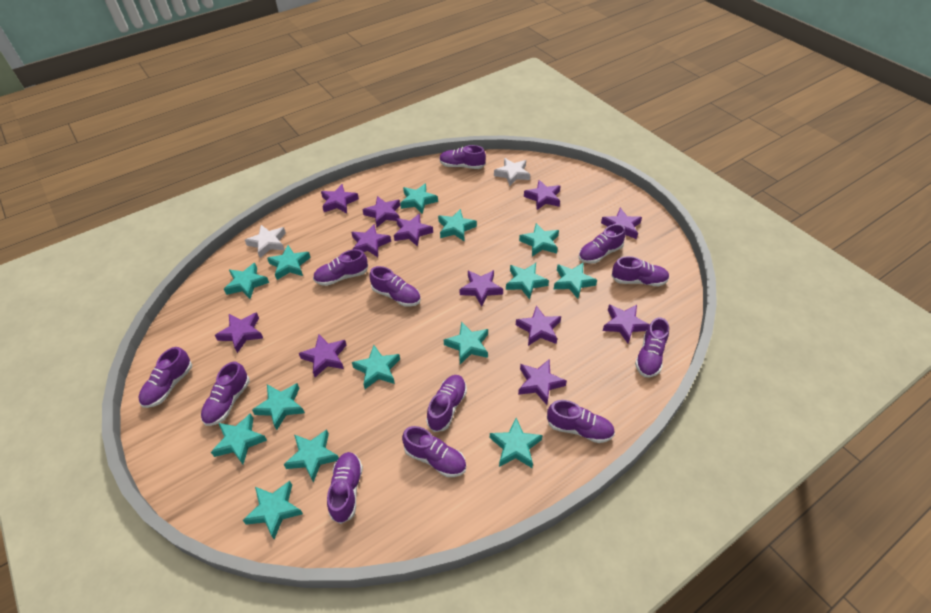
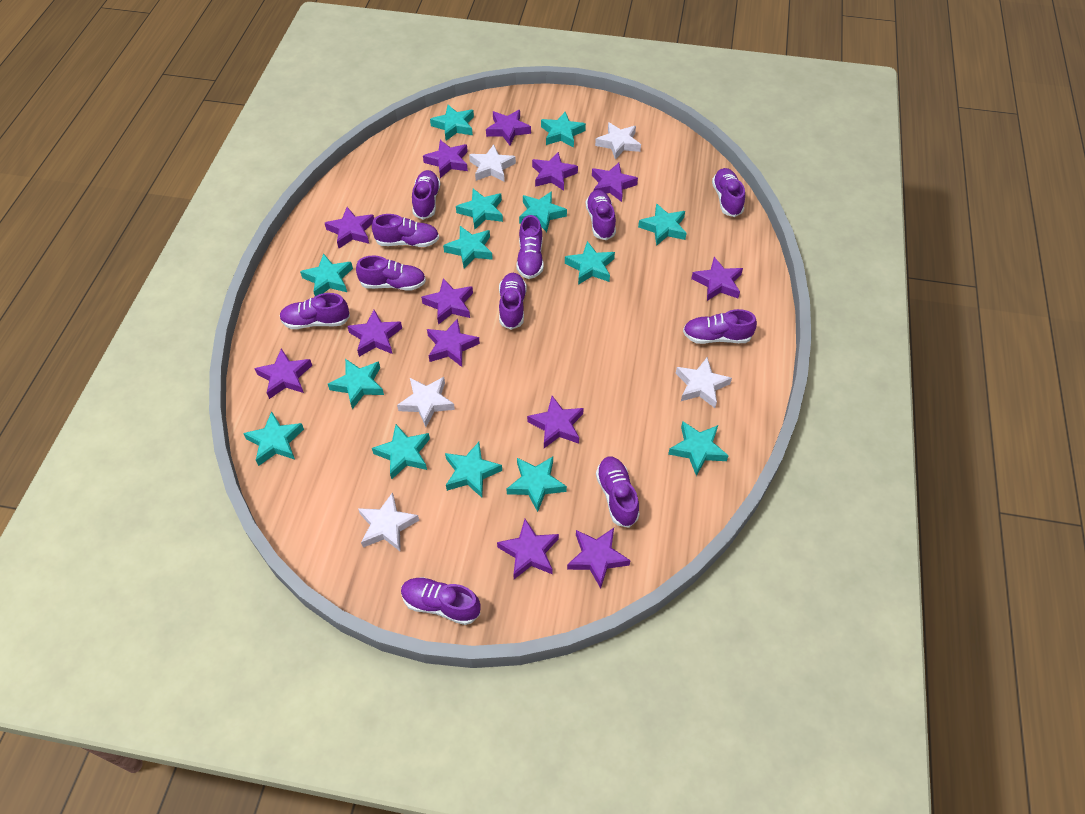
purple shoe: 12 -> 11
purple star: 12 -> 13
white star: 2 -> 5

